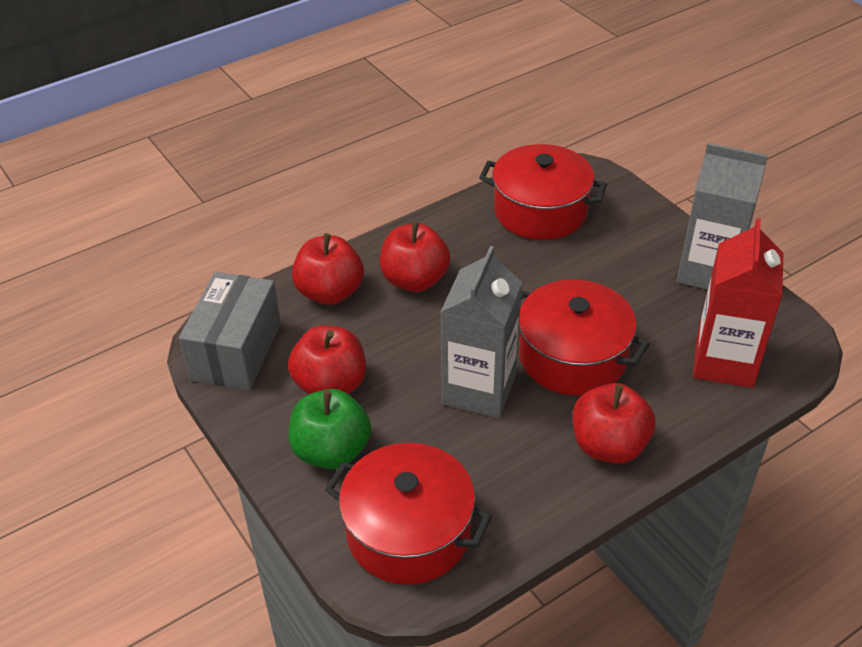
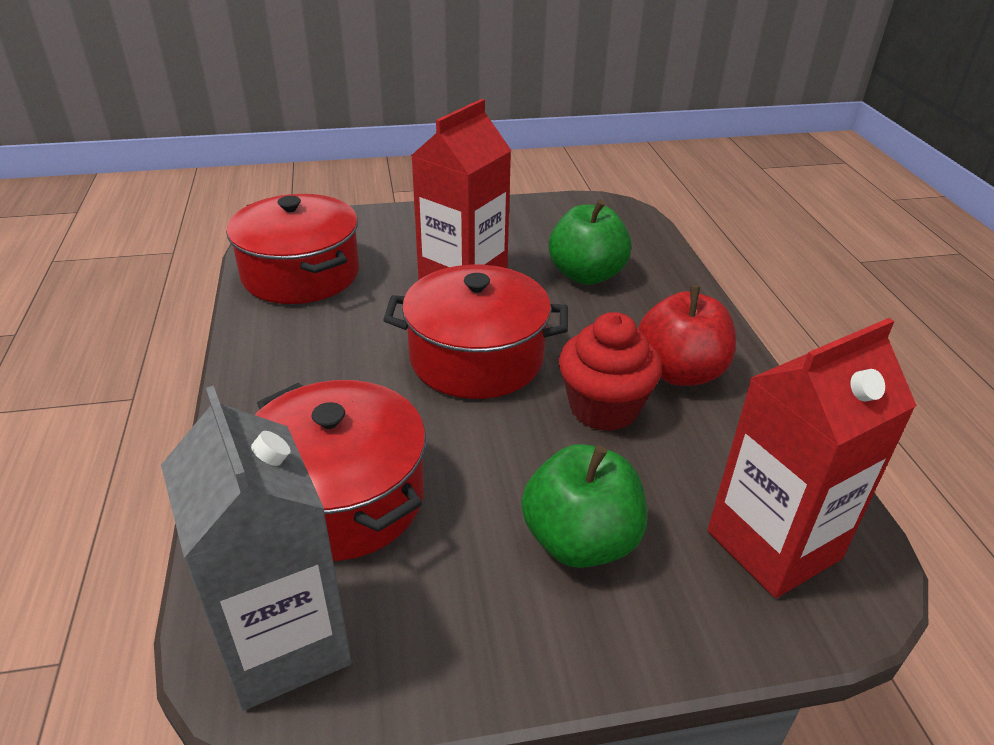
green apple: 1 -> 2
grey box: 1 -> 0
grey carton: 2 -> 1
red apple: 4 -> 1
red carton: 1 -> 2
red cupcake: 0 -> 1

